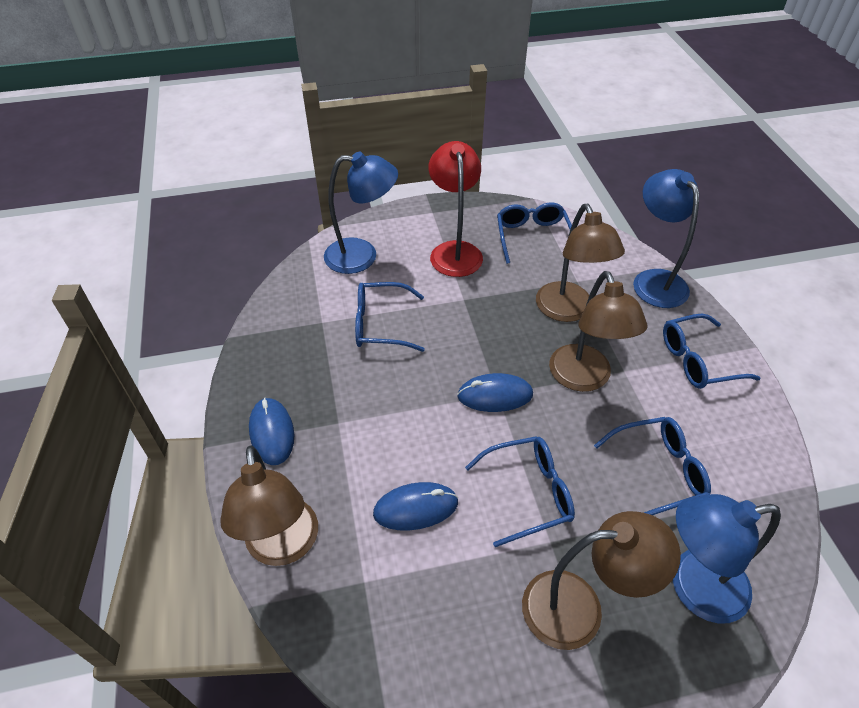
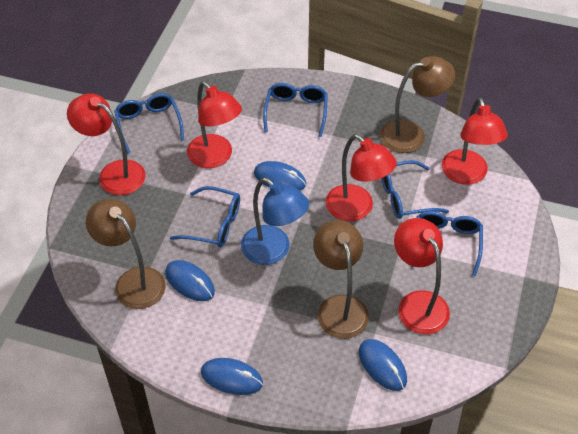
blue lamp: 3 -> 1
blue mouse: 3 -> 4
brown lamp: 4 -> 3
red lamp: 1 -> 5

